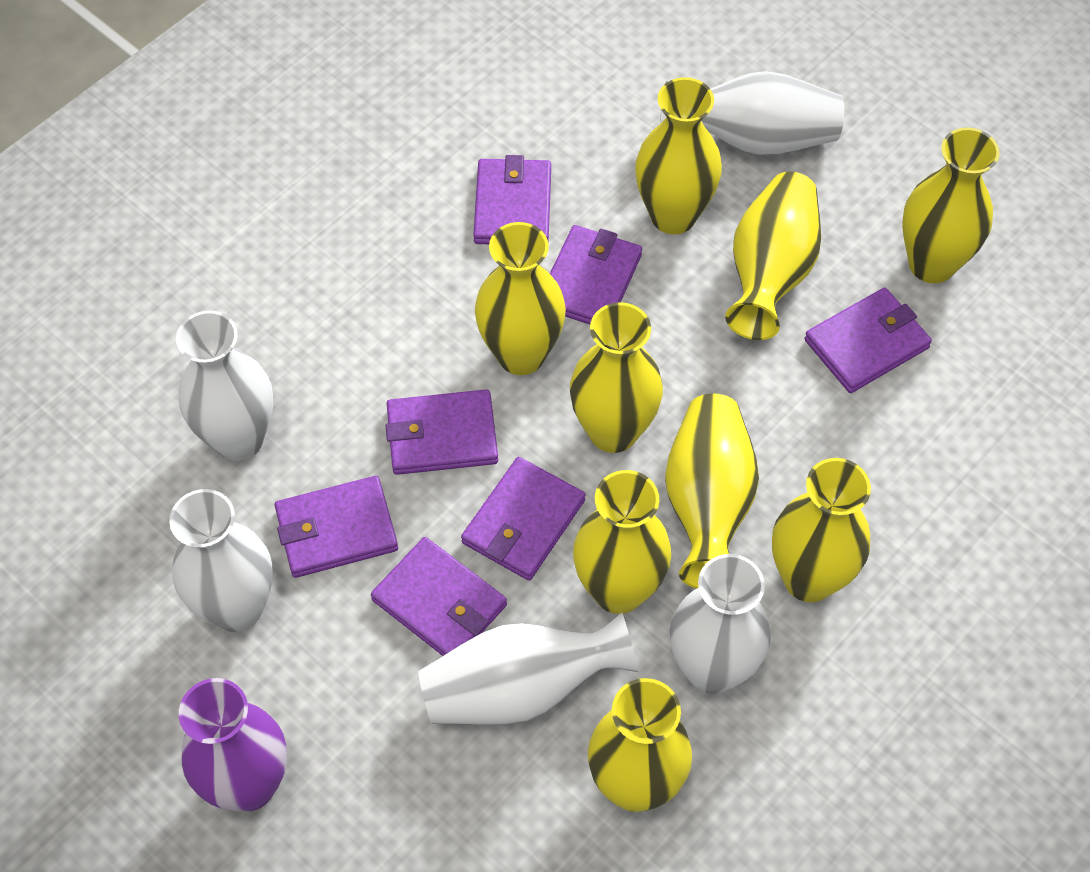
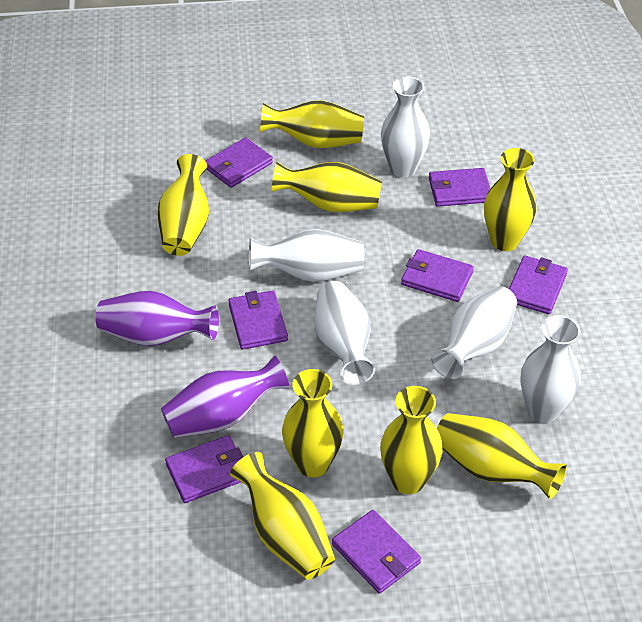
purple vase: 1 -> 2
yellow vase: 9 -> 8

